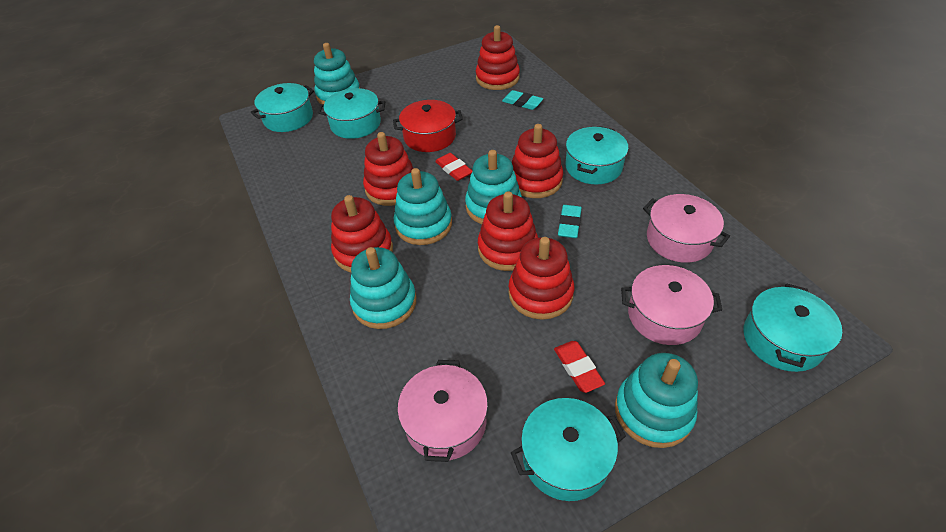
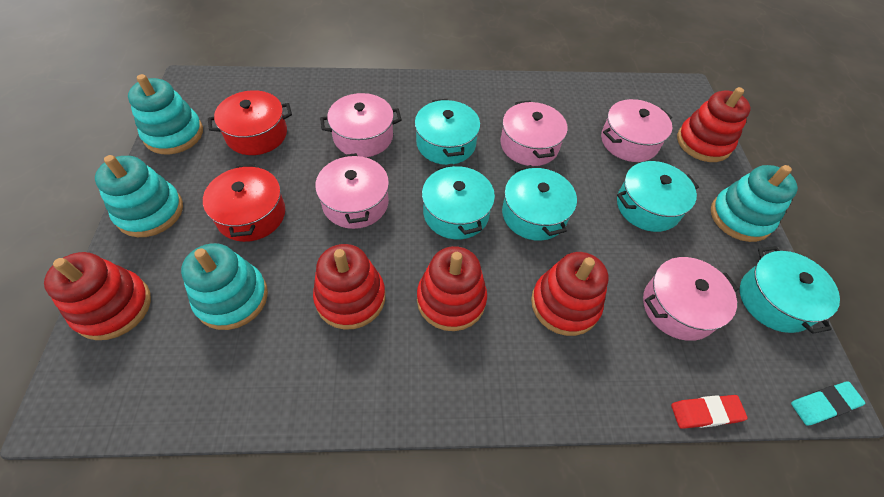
pink pot: 3 -> 5
red eraser: 2 -> 1
red pot: 1 -> 2
red stacking toy: 6 -> 5
turquoise eraser: 2 -> 1
turquoise stacking toy: 5 -> 4

